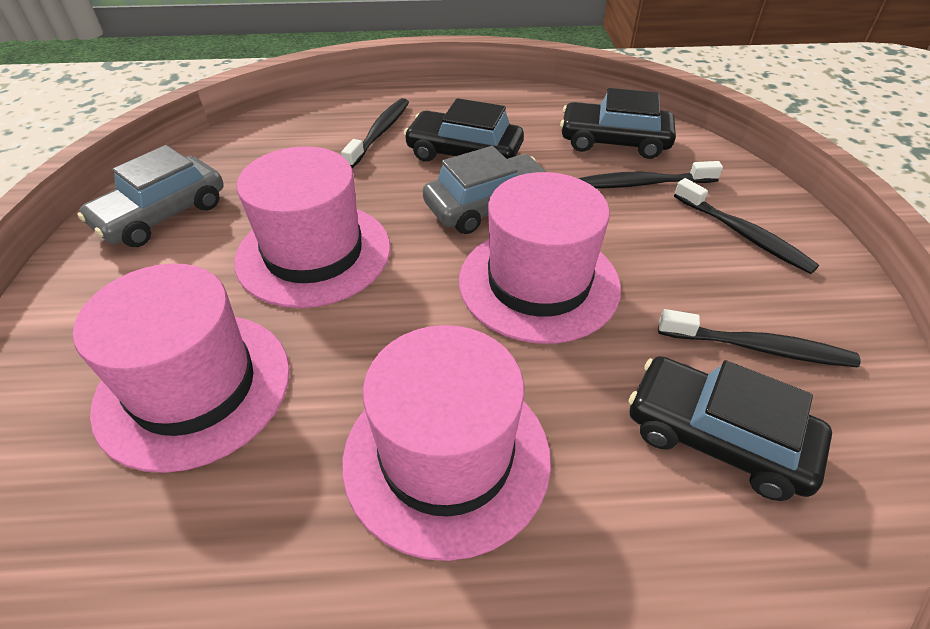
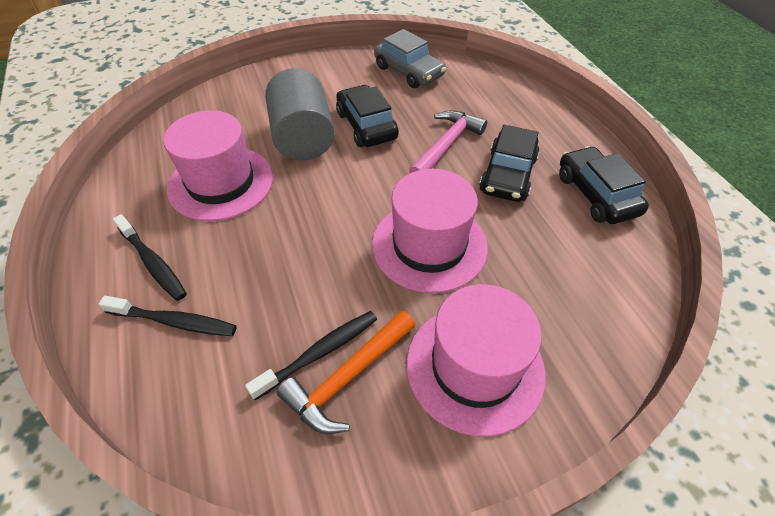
black toothbrush: 4 -> 3
grey car: 2 -> 1
grey cylinder: 0 -> 1
orange hammer: 0 -> 1
pink hammer: 0 -> 1
pink hat: 4 -> 3

